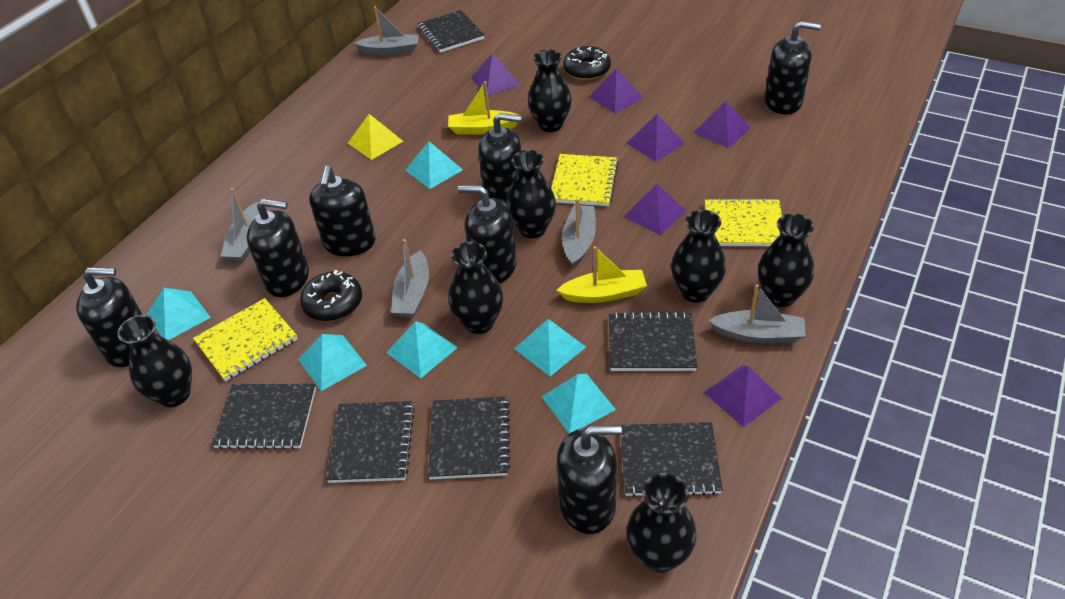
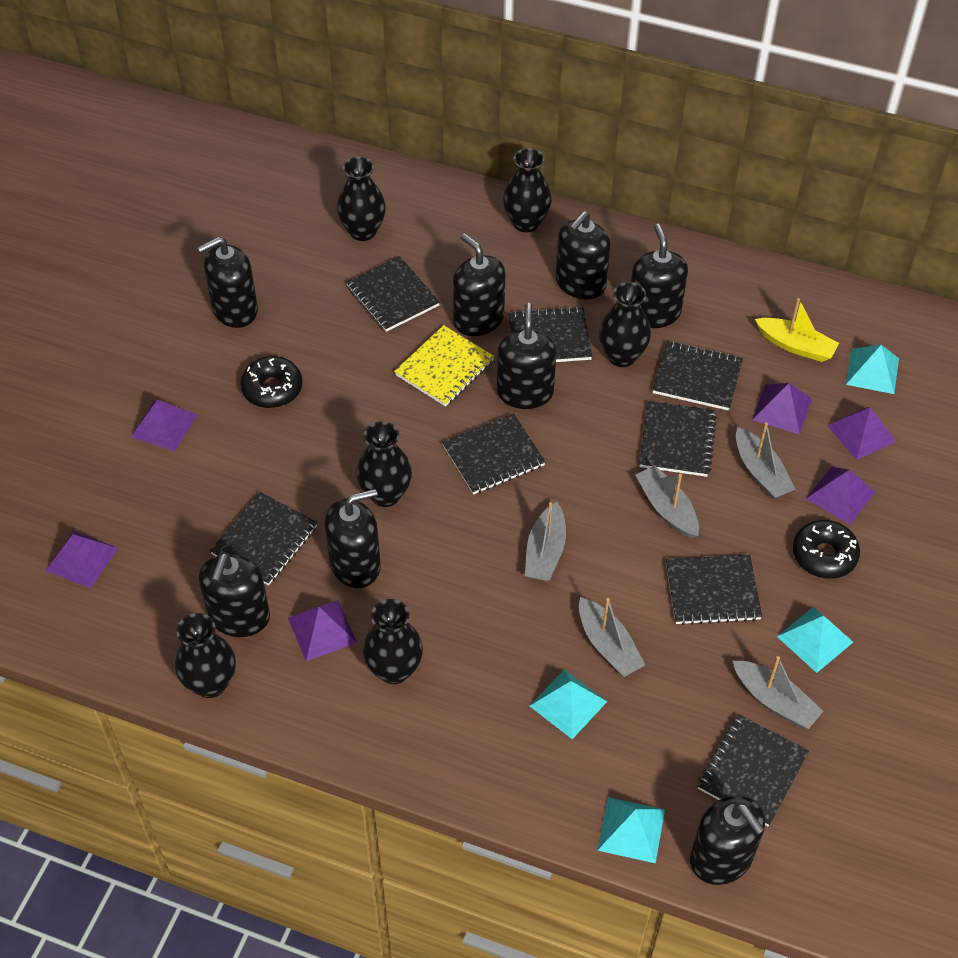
black notebook: 6 -> 8
black soap dispenser: 7 -> 8
black vase: 7 -> 6
turquoise pyramid: 6 -> 4
yellow boat: 2 -> 1
yellow notebook: 3 -> 1
yellow pyramid: 1 -> 0

